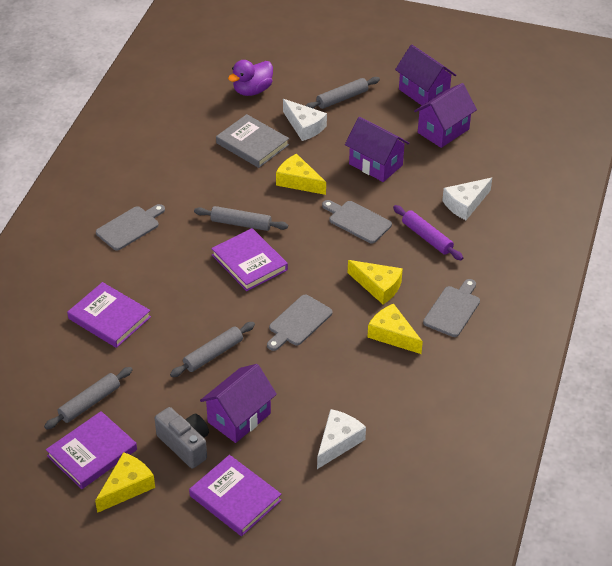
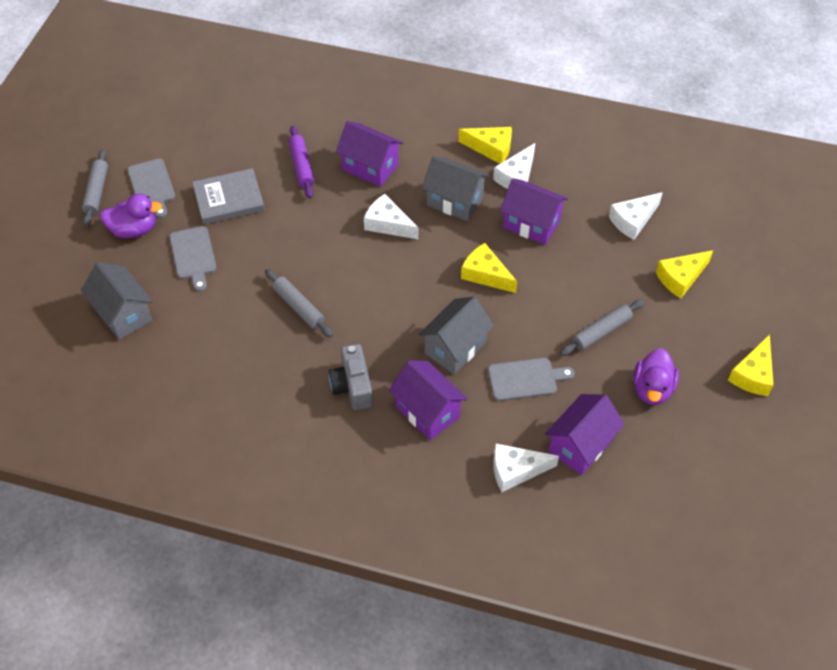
grey cutting board: 4 -> 3
grey house: 0 -> 3
grey rolling pin: 4 -> 3
purple book: 4 -> 0
purple duck: 1 -> 2
white cheese: 3 -> 4

